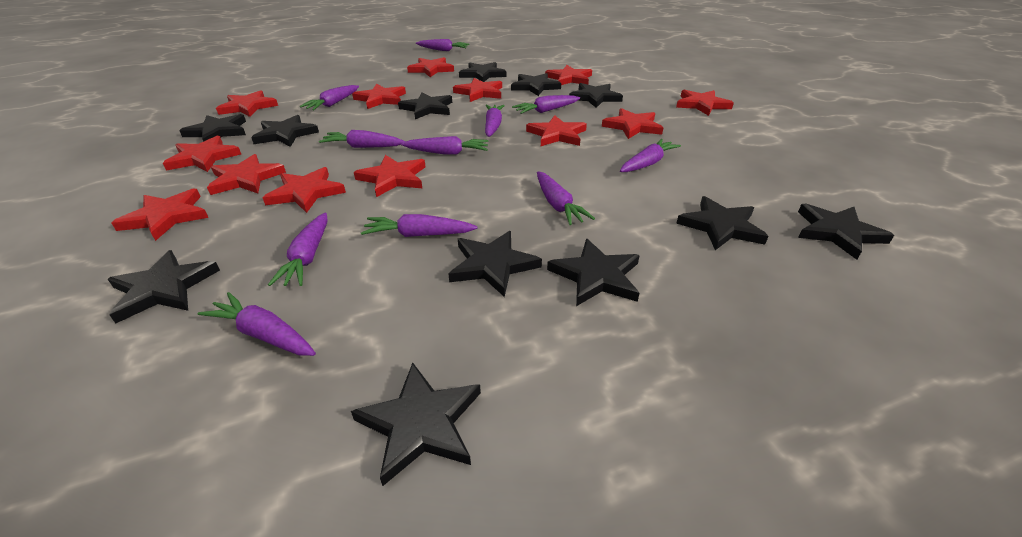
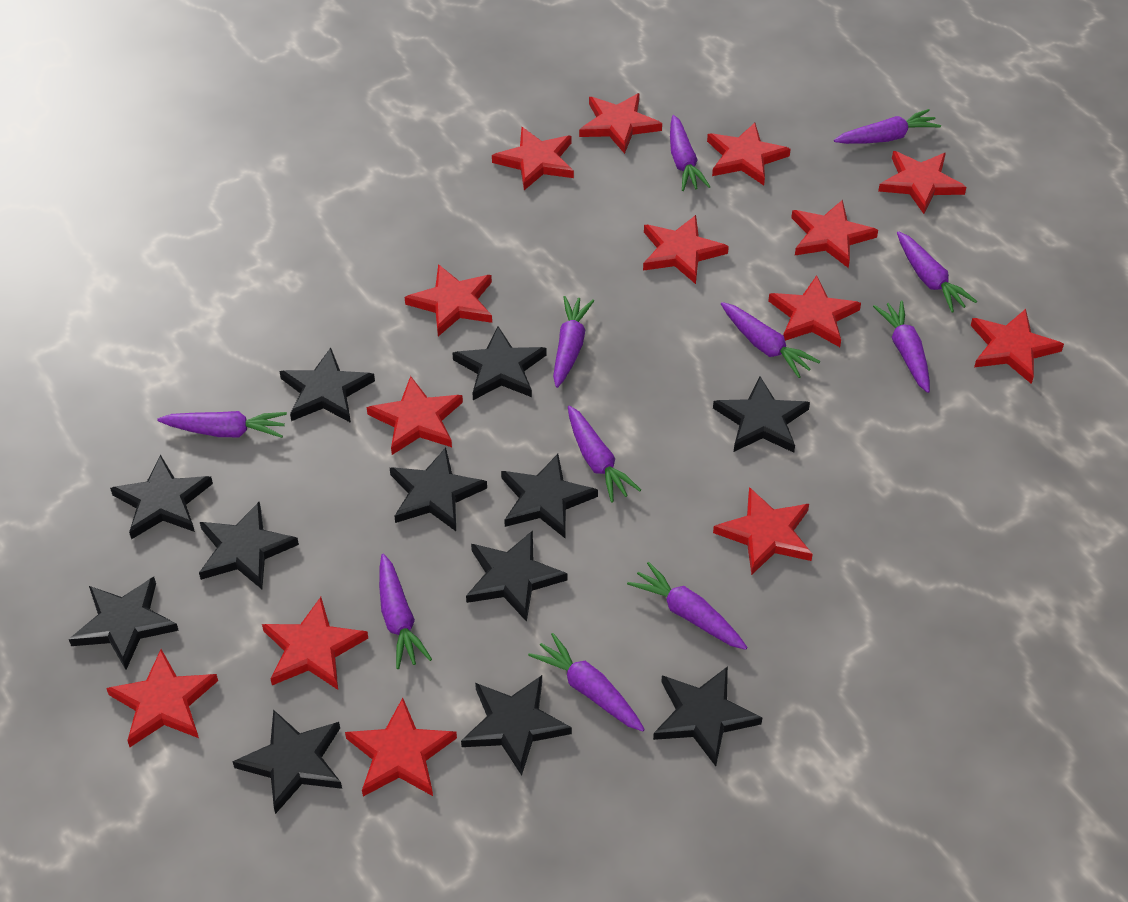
red star: 13 -> 14

